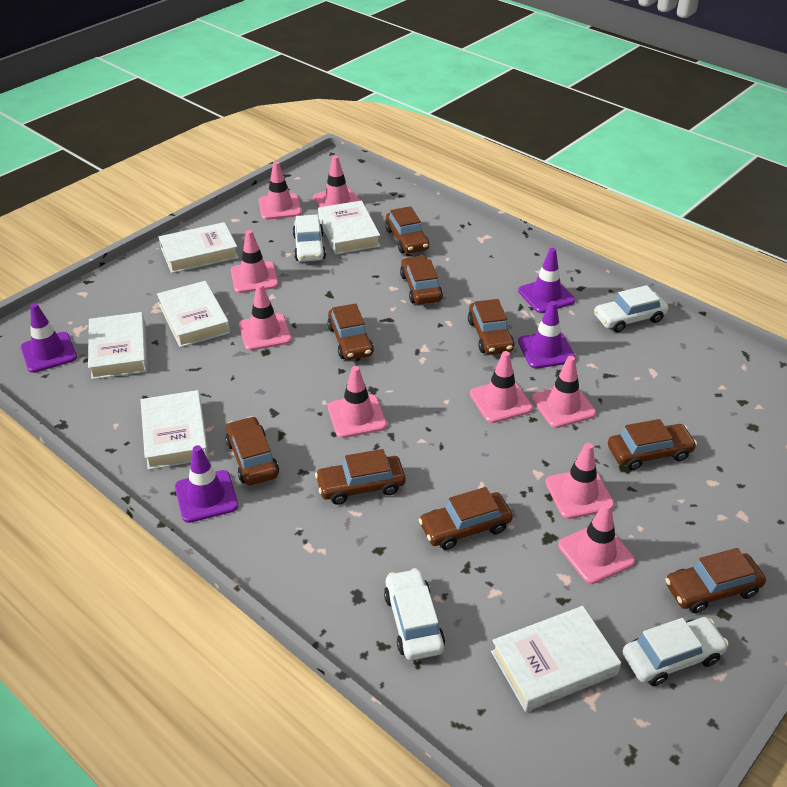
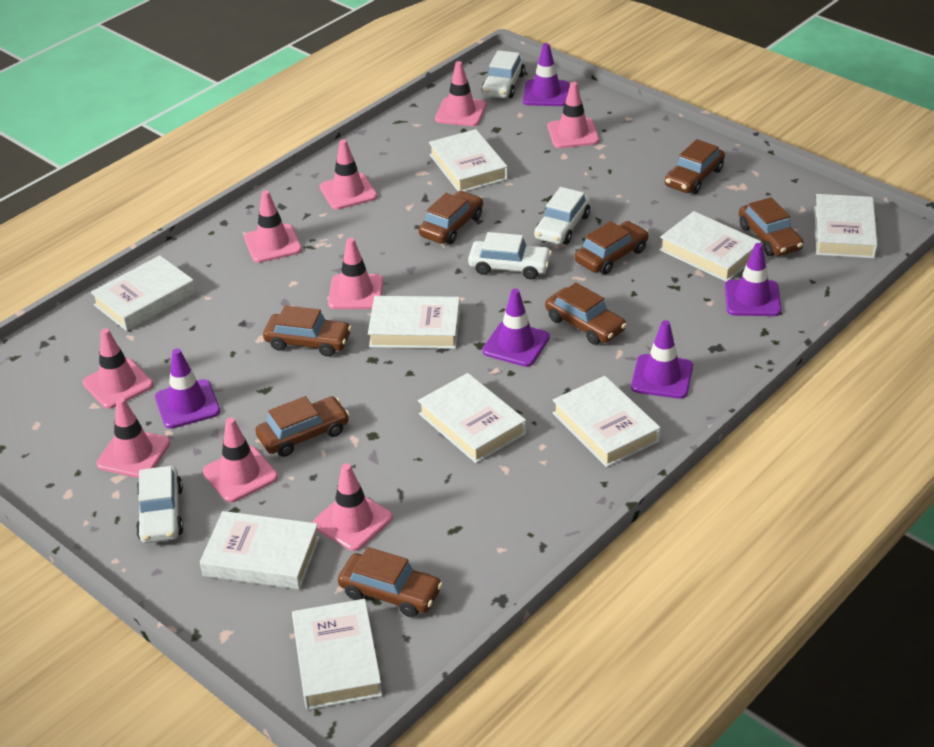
brown car: 9 -> 8
purple traffic cone: 4 -> 5
white book: 6 -> 9

